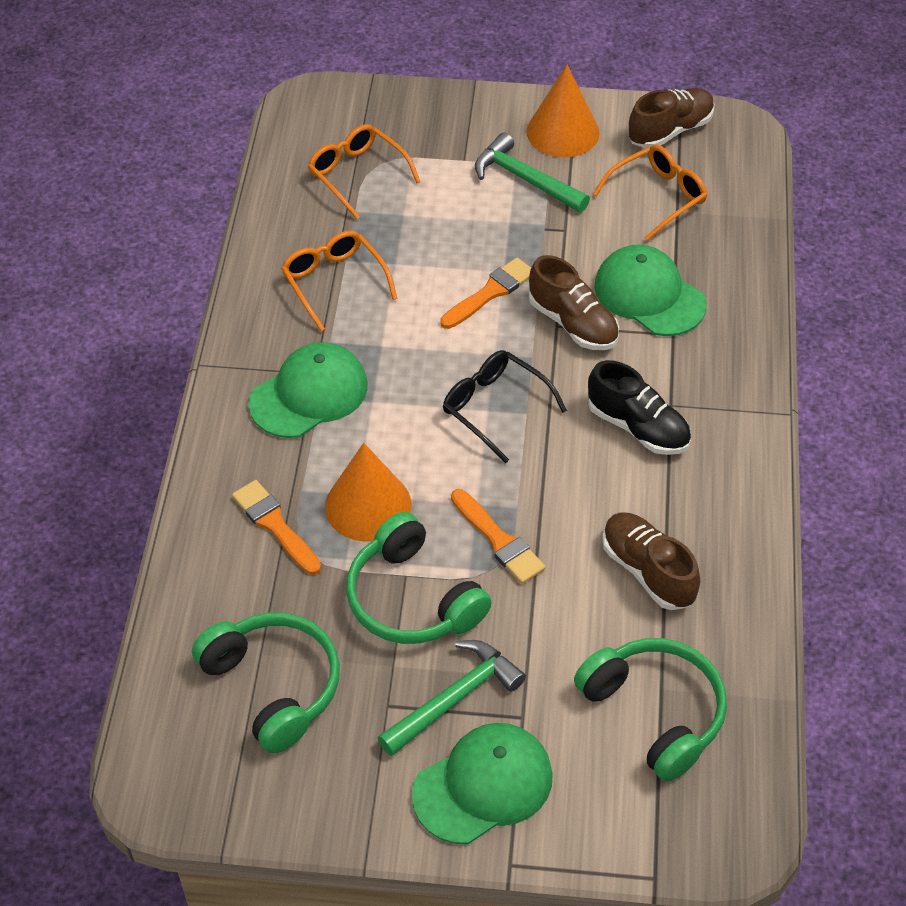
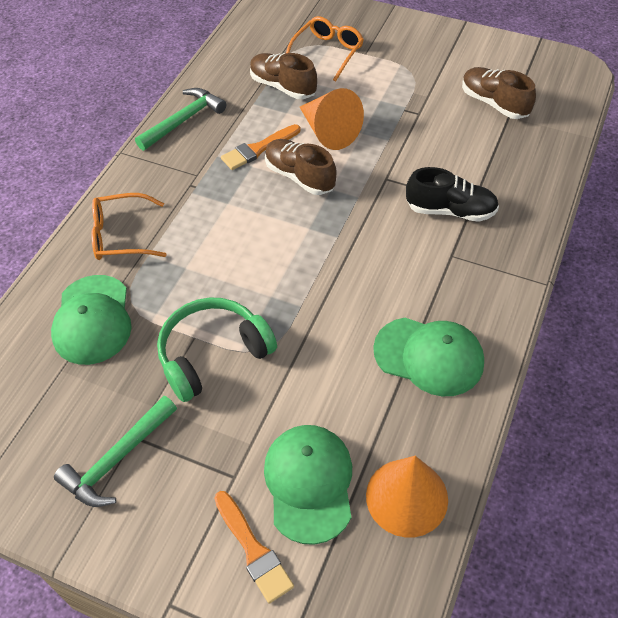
black glasses: 1 -> 0
green headphones: 3 -> 1
orange brush: 3 -> 2
orange glasses: 3 -> 2

